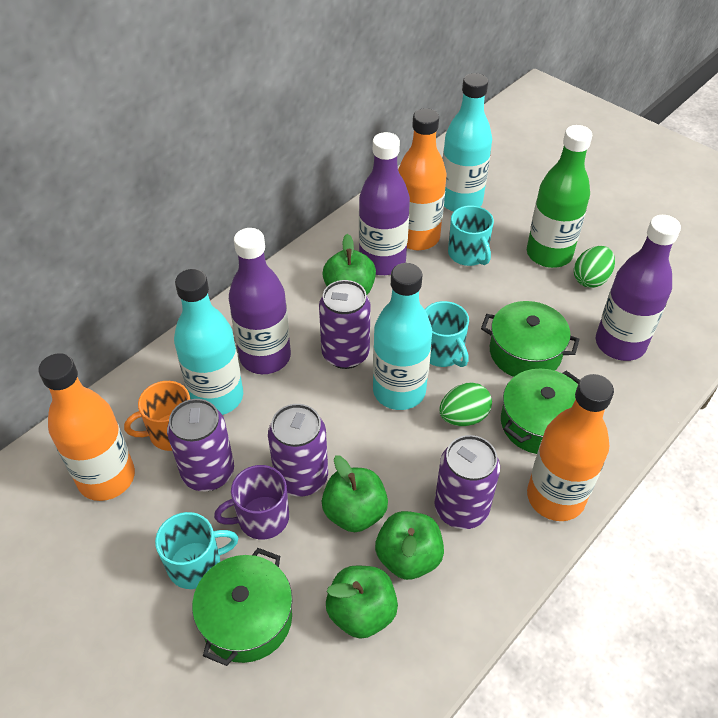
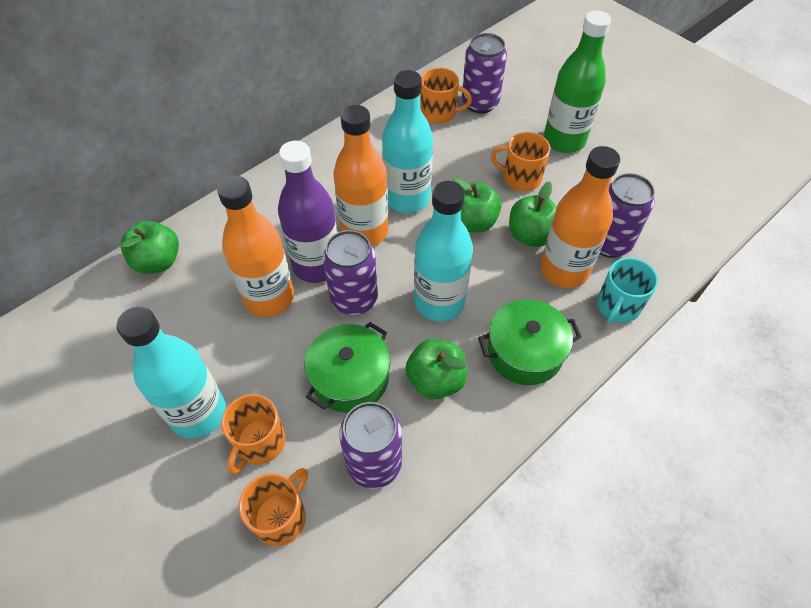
green egg: 2 -> 0
green pot: 3 -> 2
orange mug: 1 -> 4
purple bottle: 3 -> 1
purple mug: 1 -> 0
turquoise mug: 3 -> 1

